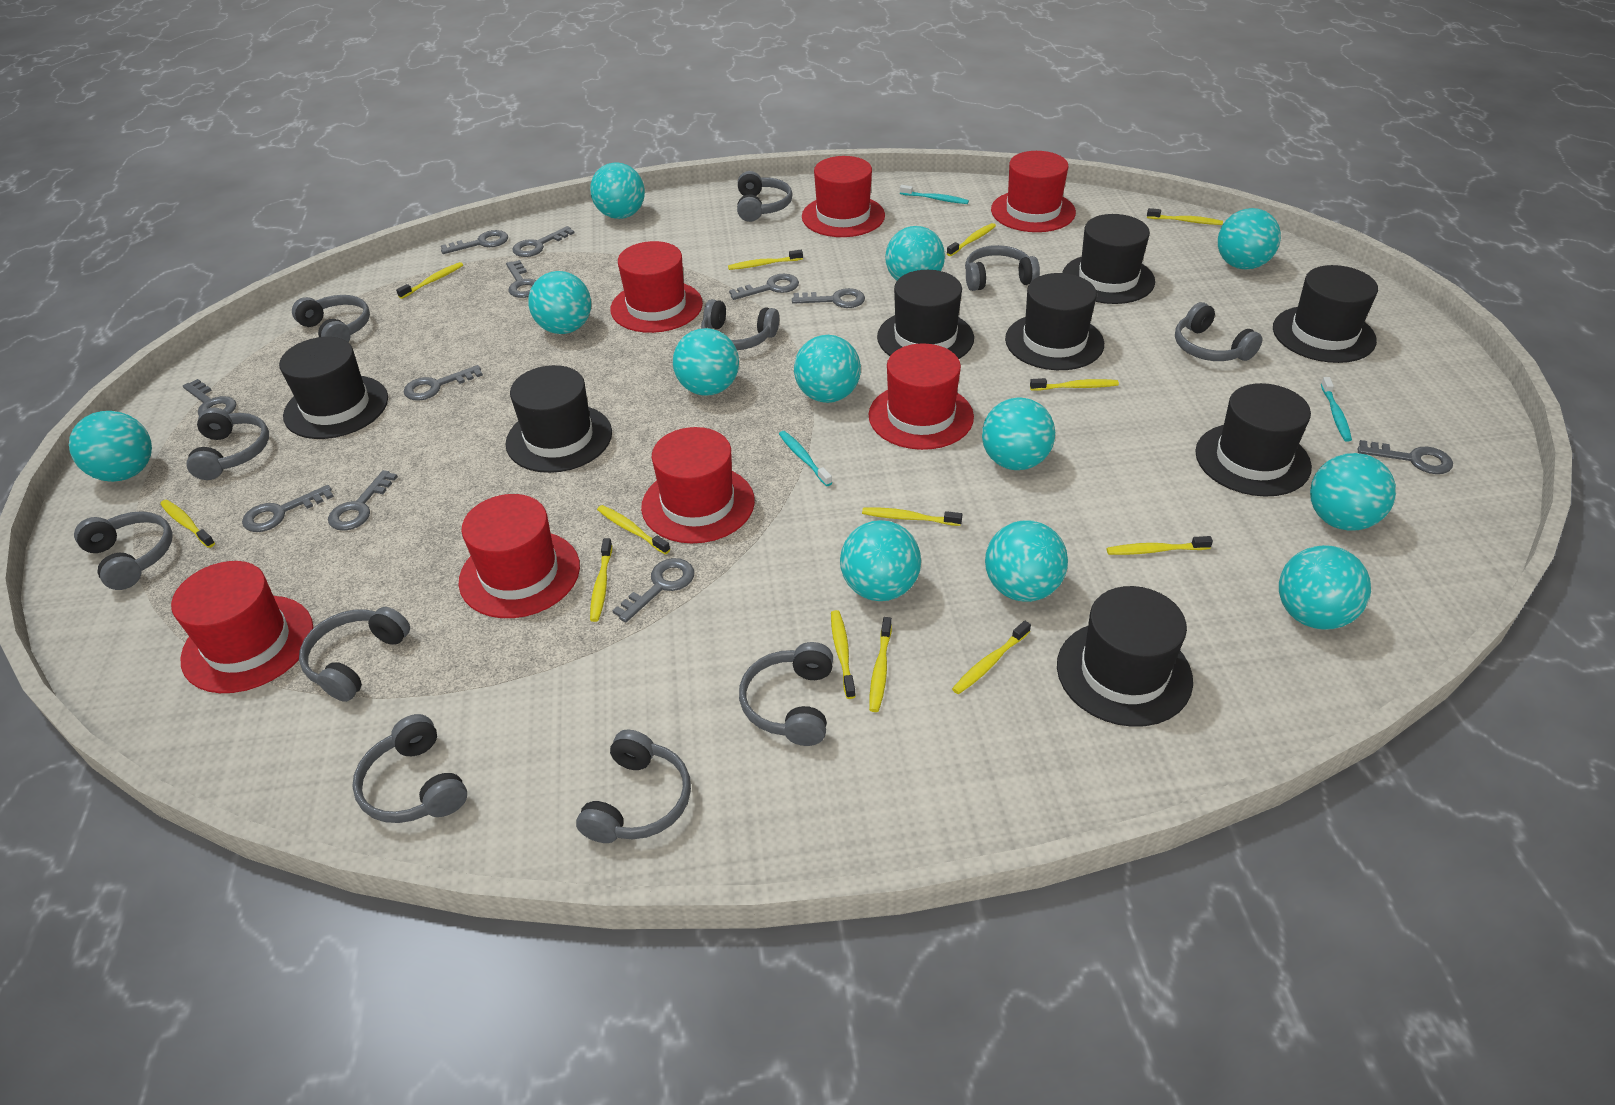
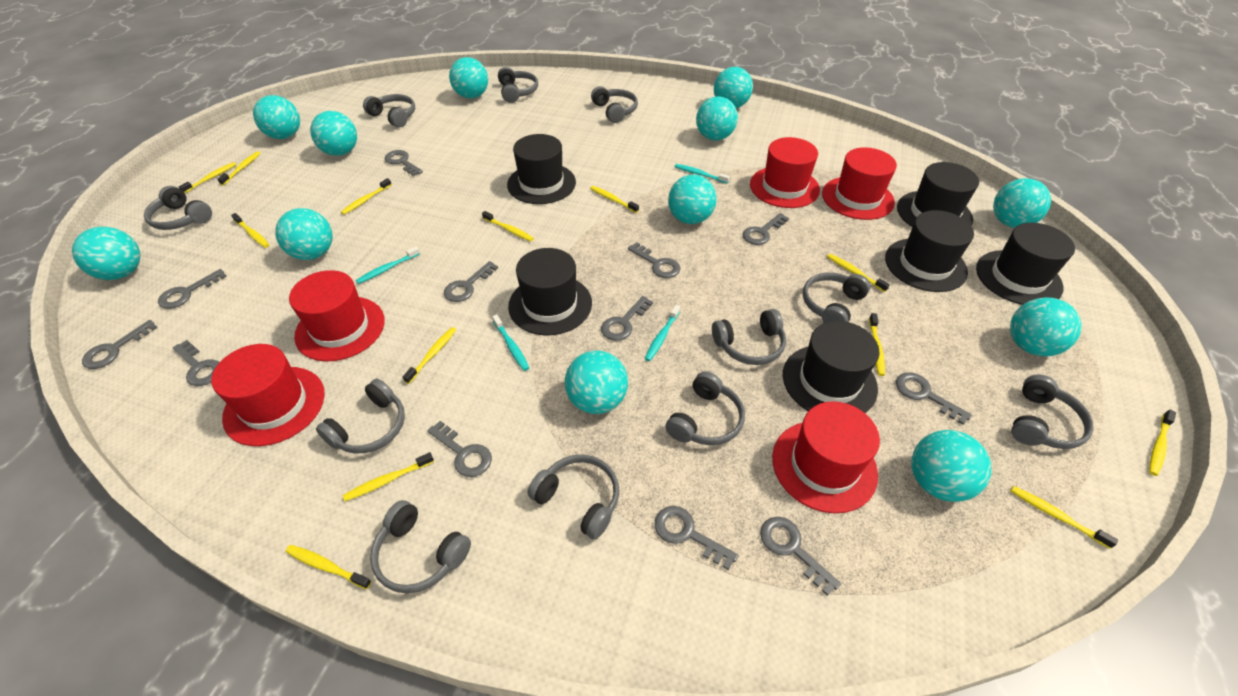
black hat: 8 -> 6
grey key: 11 -> 12
red hat: 7 -> 5
turquoise toothbrush: 3 -> 4

